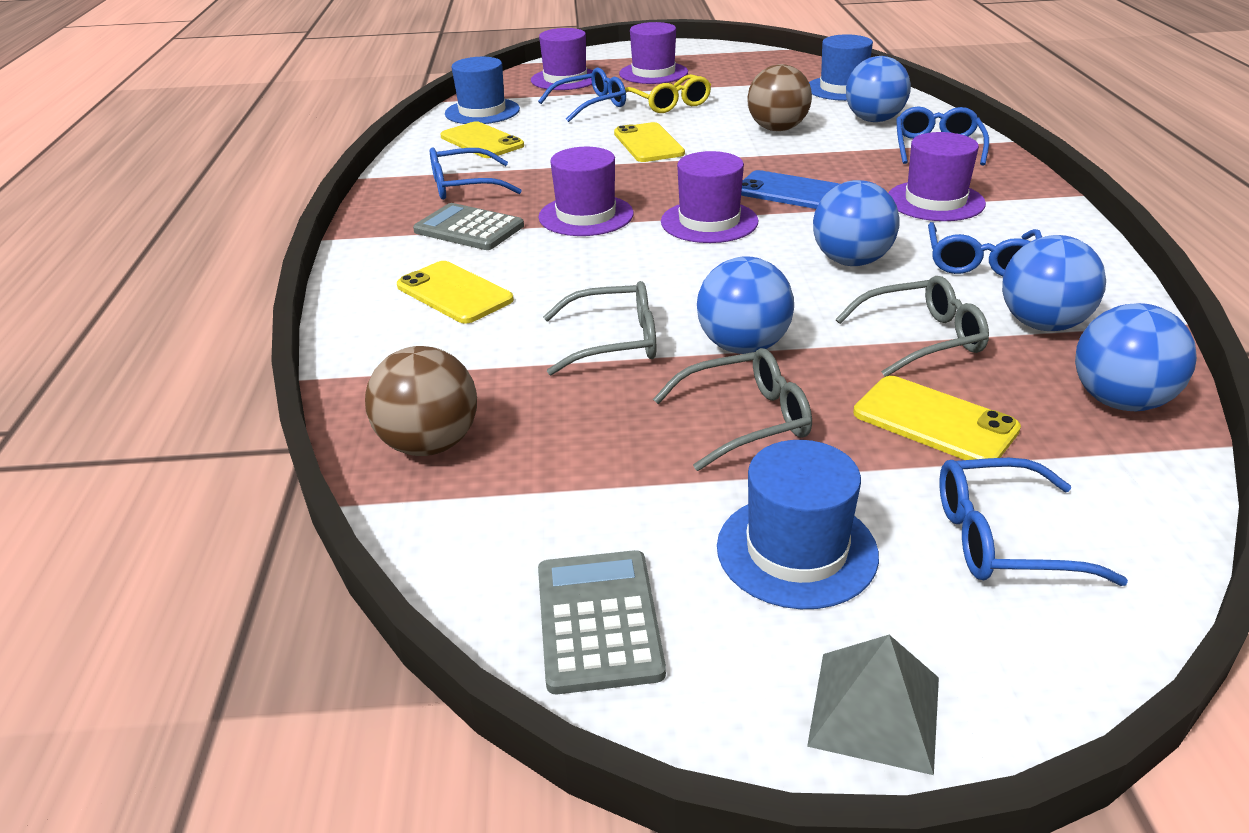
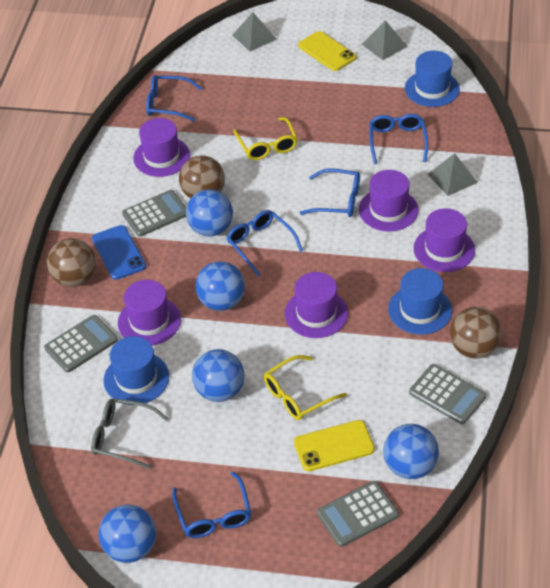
brown ball: 2 -> 3
grey calculator: 2 -> 4
grey glasses: 3 -> 1
grey pyramid: 1 -> 3
yellow glasses: 1 -> 2
yellow phone: 4 -> 2

